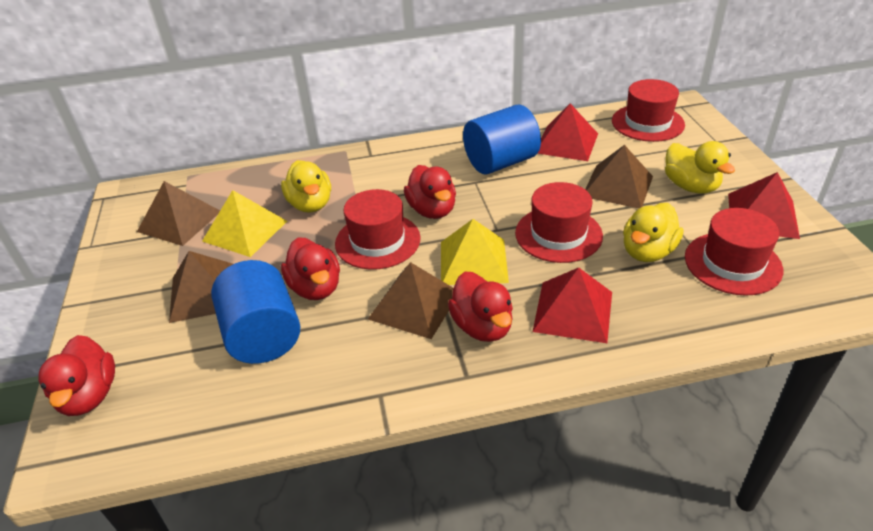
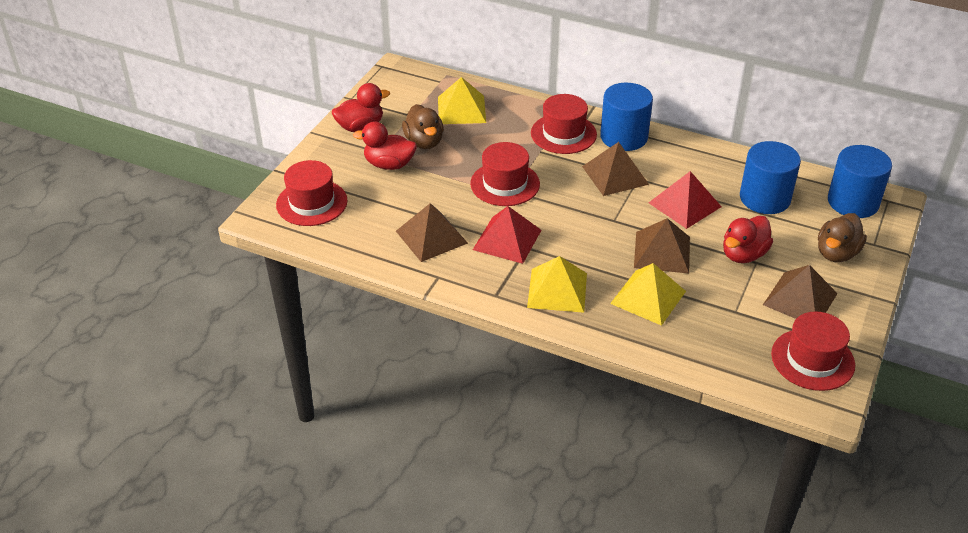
blue cylinder: 2 -> 3
brown duck: 0 -> 2
red duck: 4 -> 3
red pyramid: 3 -> 2
yellow duck: 3 -> 0
yellow pyramid: 2 -> 3

